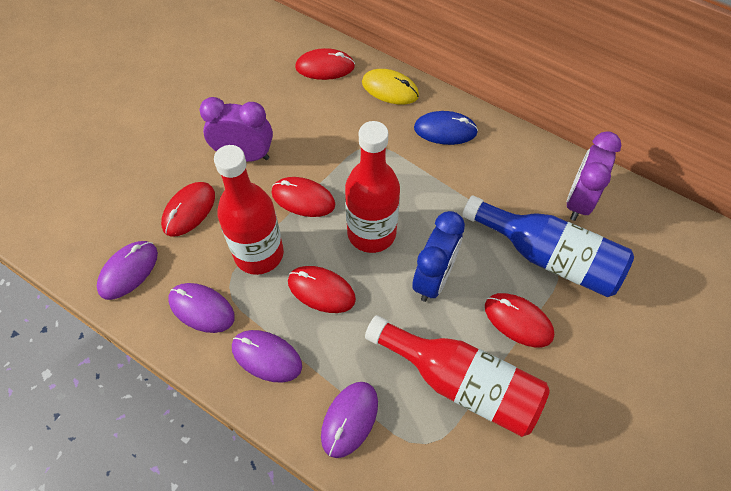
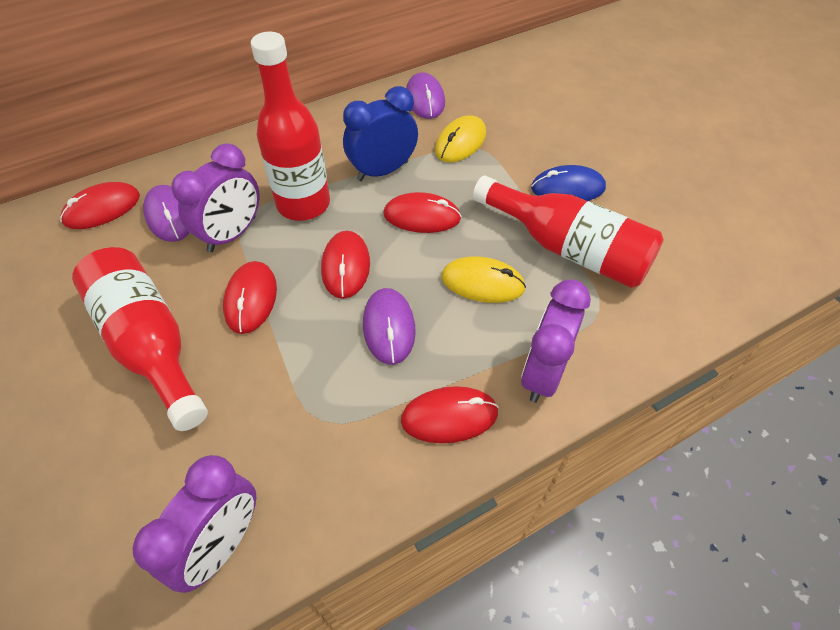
blue bottle: 1 -> 0
purple clock: 2 -> 3
purple mouse: 4 -> 3
yellow mouse: 1 -> 2

